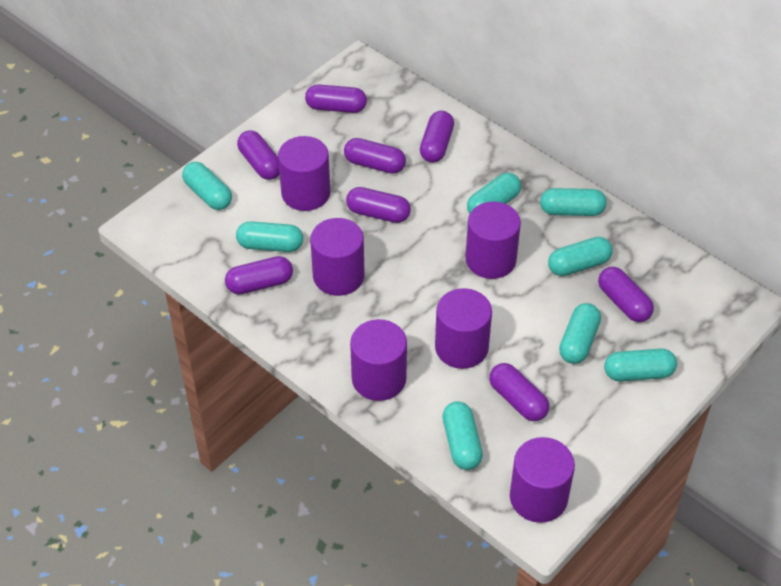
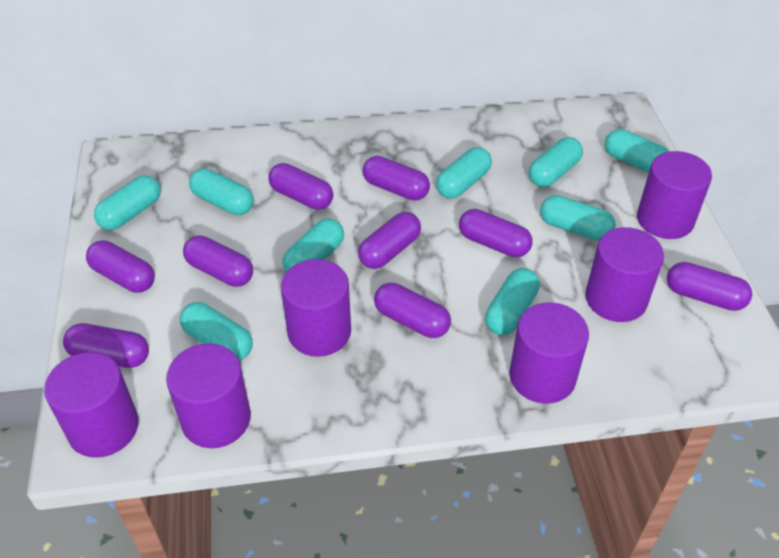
purple capsule: 8 -> 9
turquoise capsule: 8 -> 9

